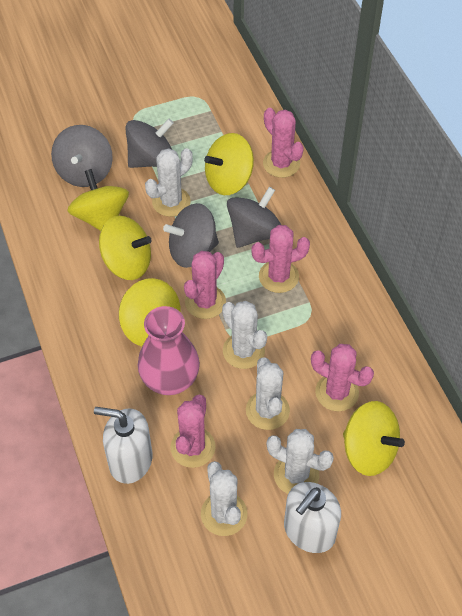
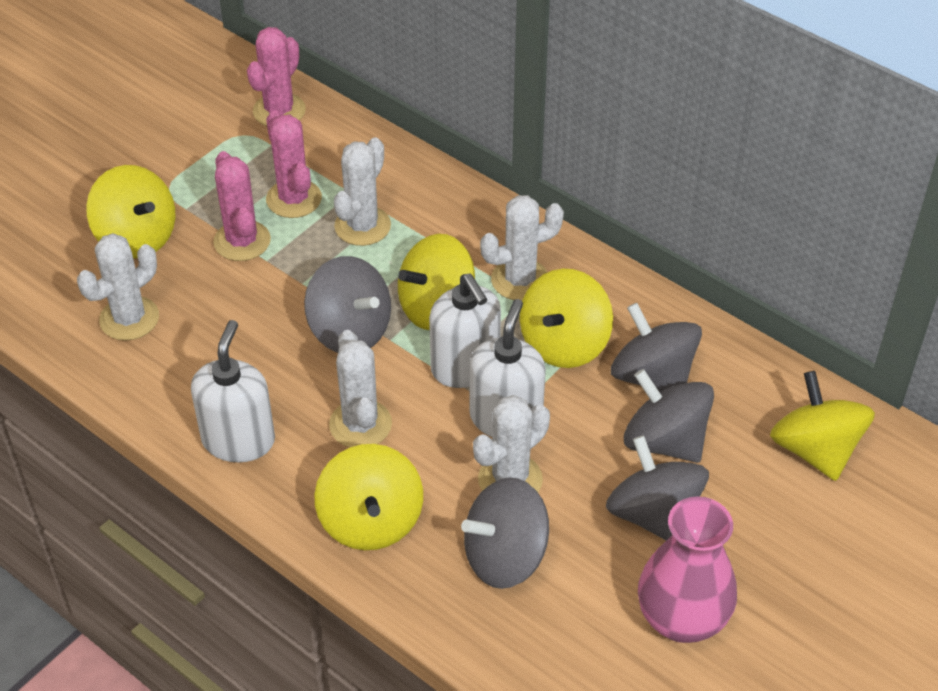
grey spinning top: 4 -> 5
pink cactus: 5 -> 3
white soap dispenser: 2 -> 3

